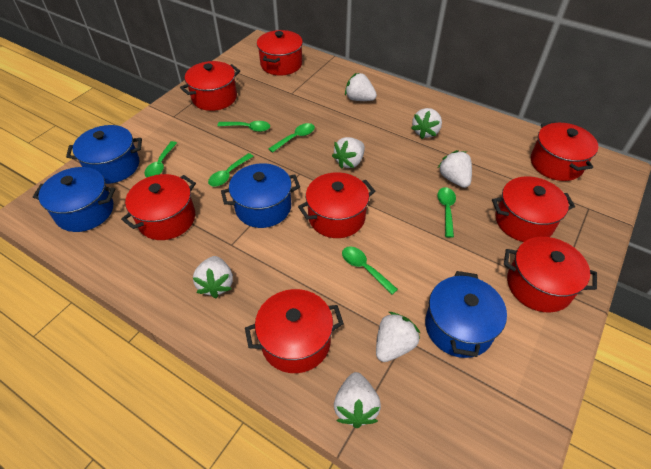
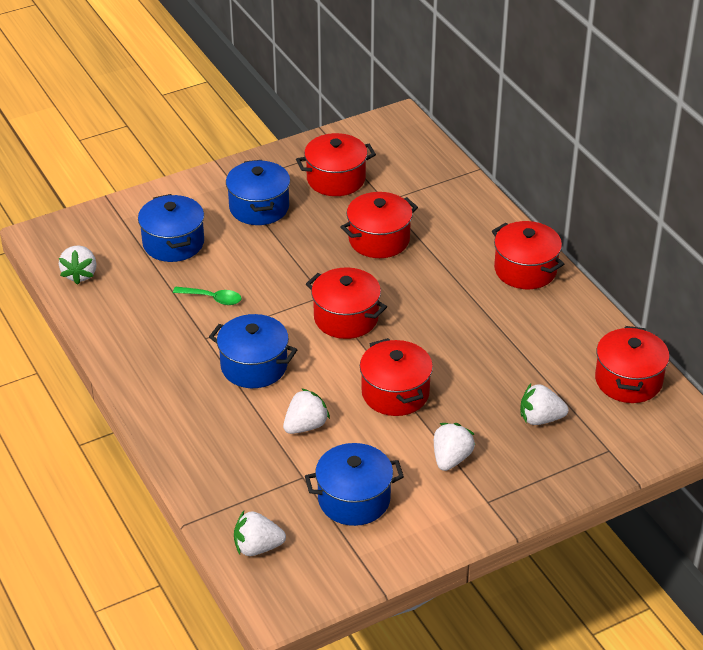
green spoon: 6 -> 1
red pot: 8 -> 6
white strawberry: 7 -> 5

